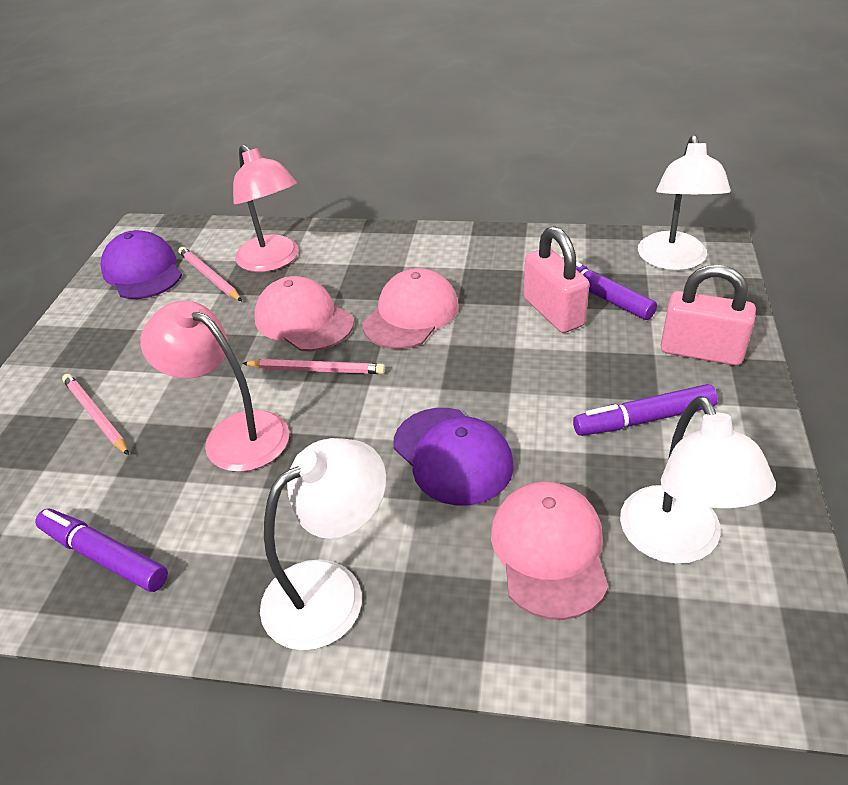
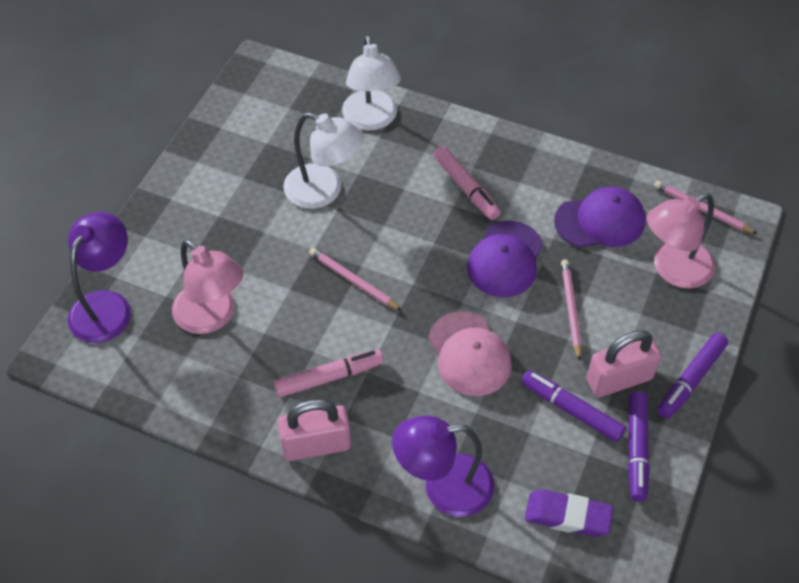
pink cap: 3 -> 1
pink marker: 0 -> 2
purple eraser: 0 -> 1
purple lamp: 0 -> 2
white lamp: 3 -> 2

